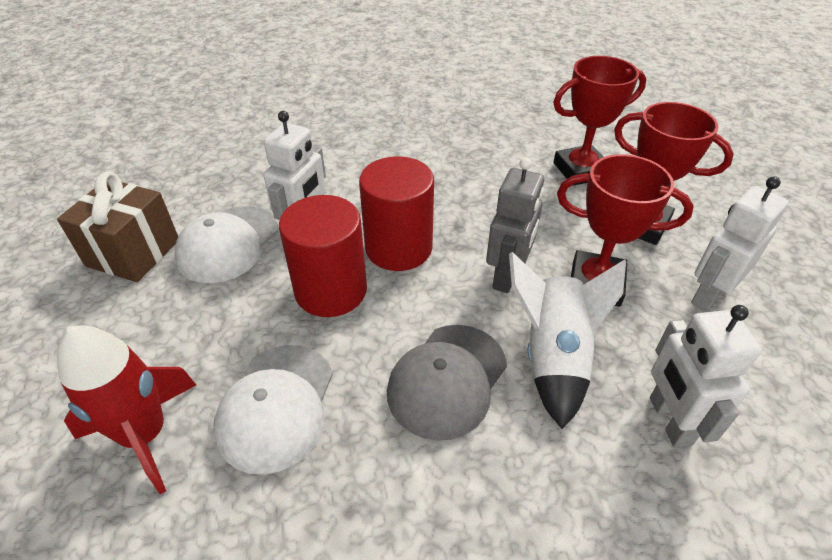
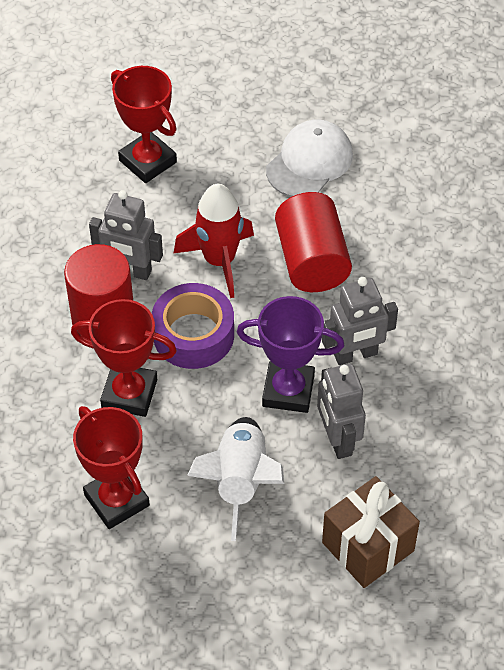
grey cap: 1 -> 0
grey robot: 1 -> 3
purple tape: 0 -> 1
purple trophy: 0 -> 1
white cap: 2 -> 1
white robot: 3 -> 0

